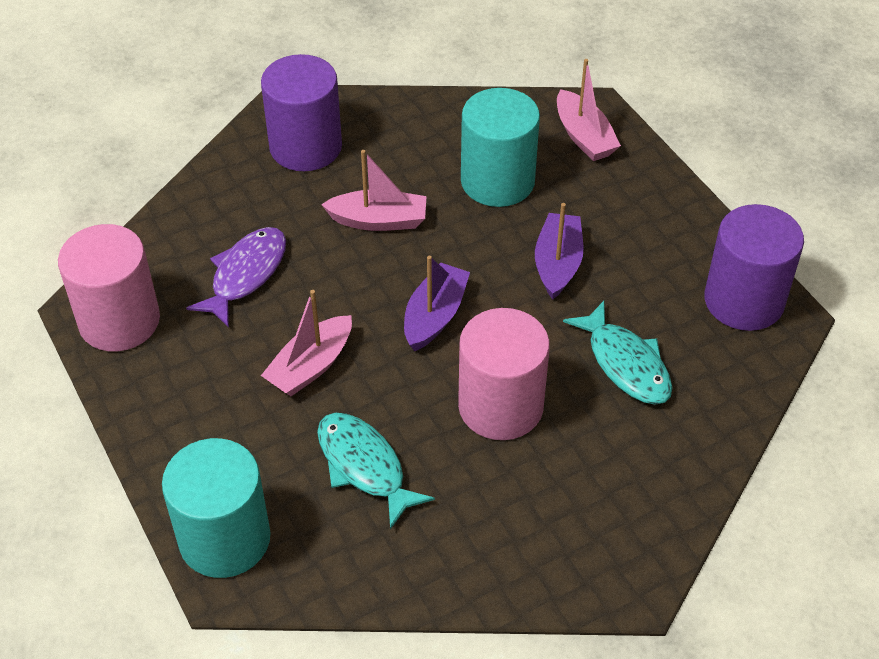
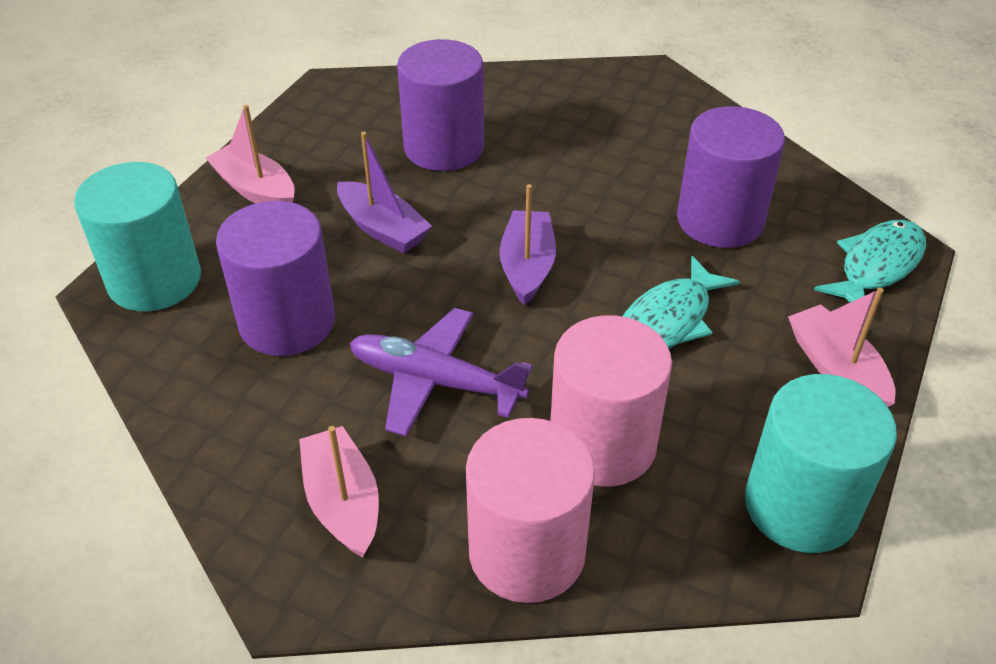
purple cylinder: 2 -> 3
purple fish: 1 -> 0
purple plane: 0 -> 1

